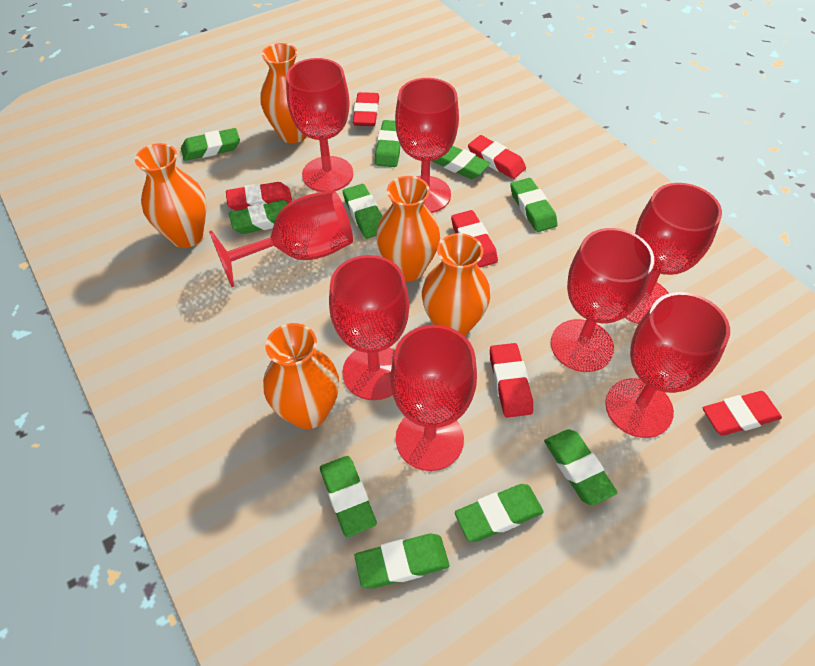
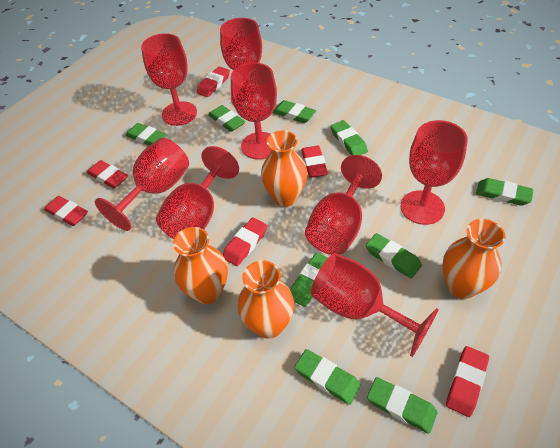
green eraser: 10 -> 9
orange vase: 5 -> 4

